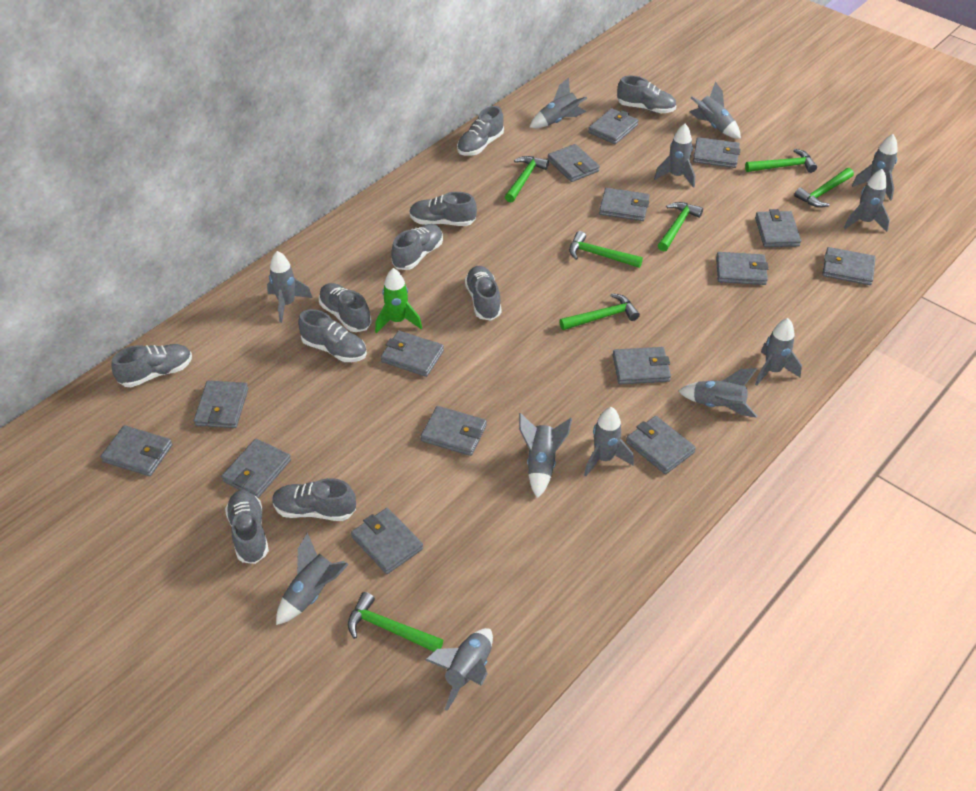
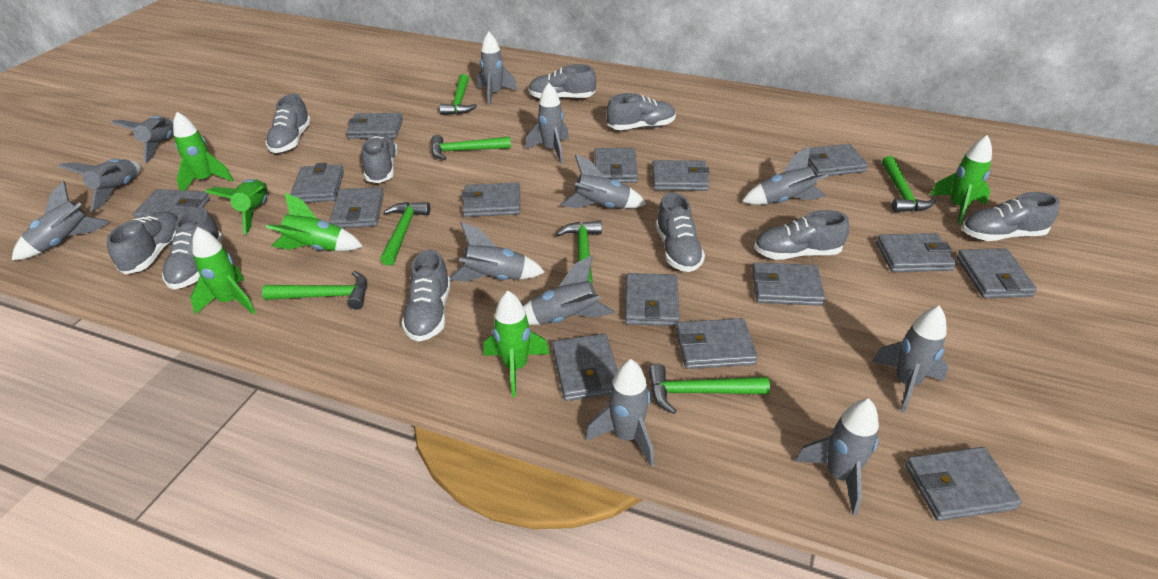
green rocket: 1 -> 6

